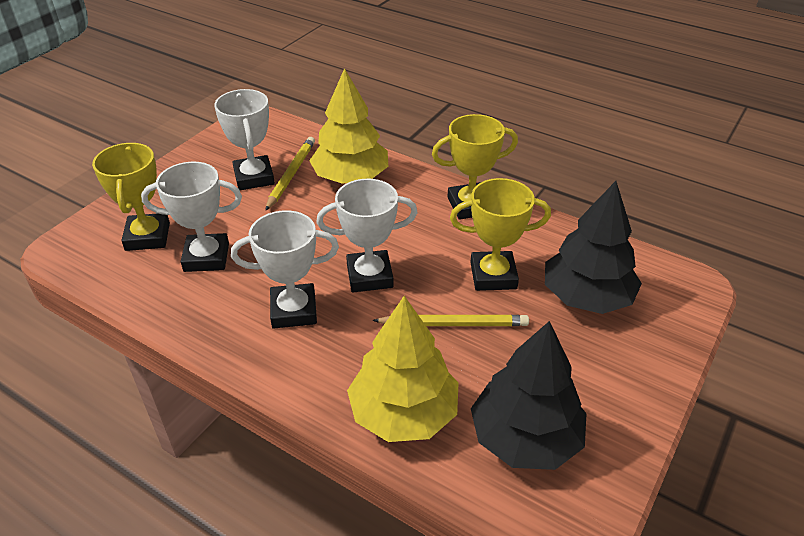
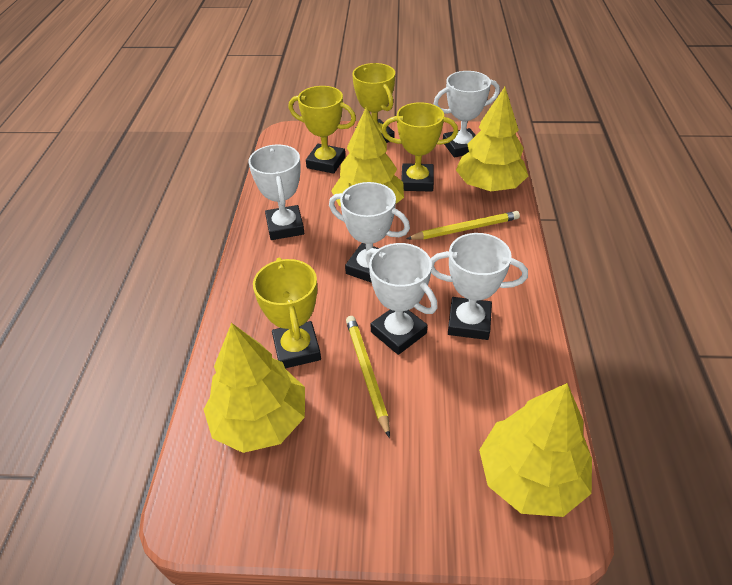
black tree: 2 -> 0
white trophy: 4 -> 5
yellow tree: 2 -> 4
yellow trophy: 3 -> 4

